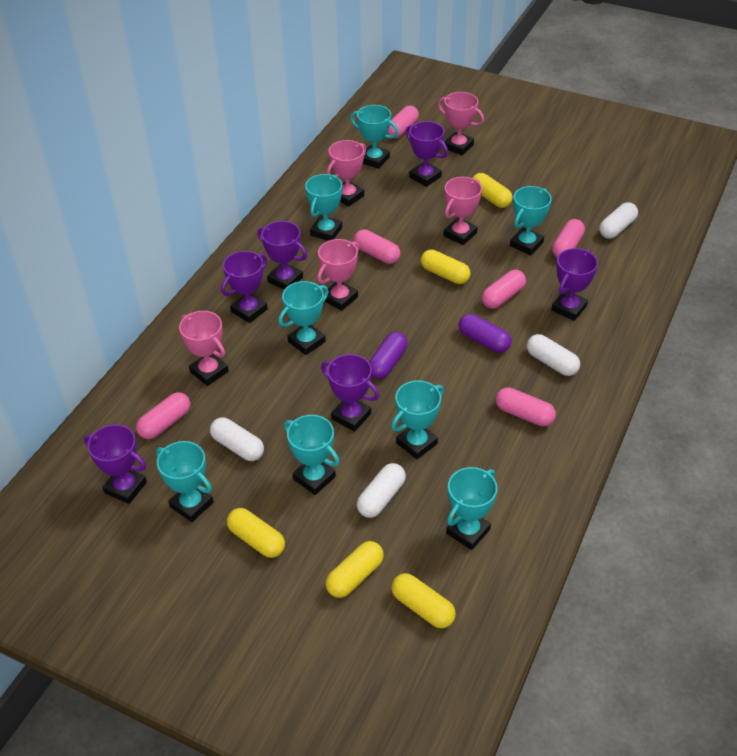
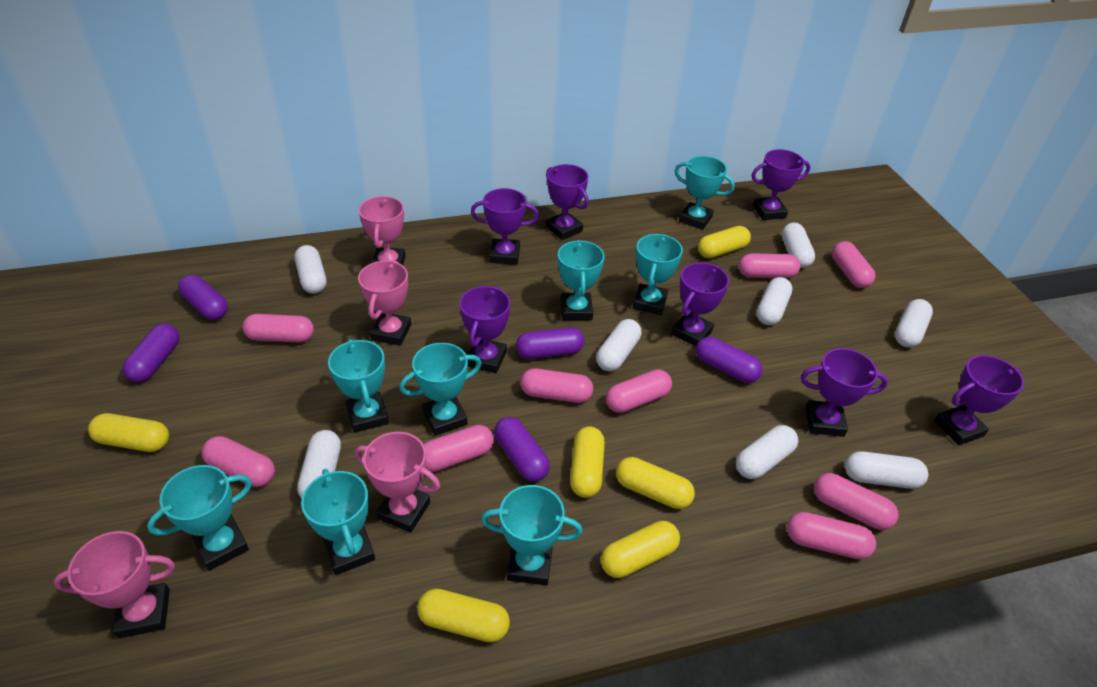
pink capsule: 6 -> 9
pink trophy: 5 -> 4
purple capsule: 2 -> 5
purple trophy: 6 -> 7
white capsule: 4 -> 8
yellow capsule: 5 -> 6

